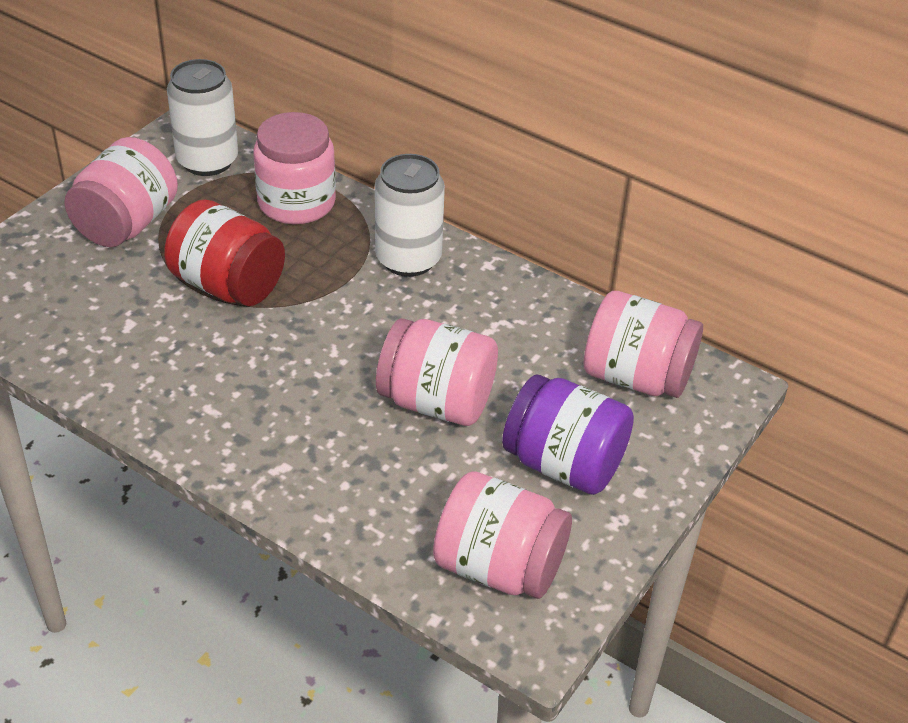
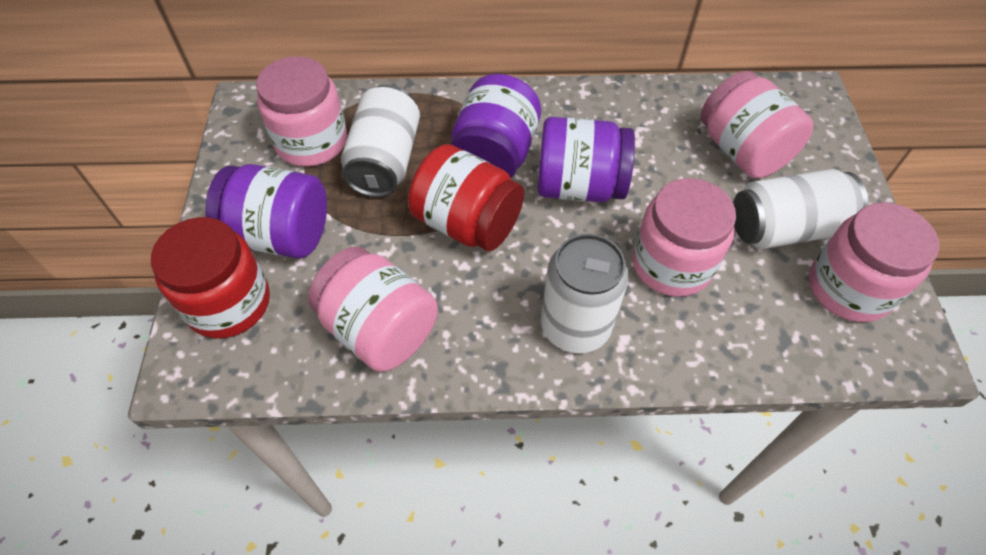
purple jar: 1 -> 3
red jar: 1 -> 2
white can: 2 -> 3

